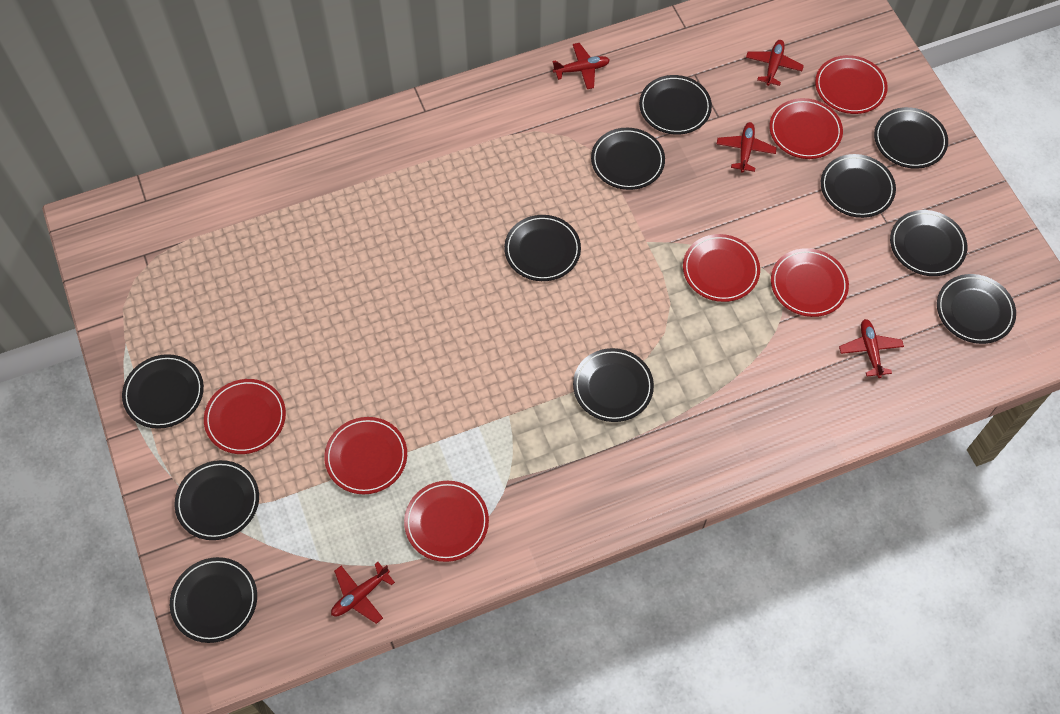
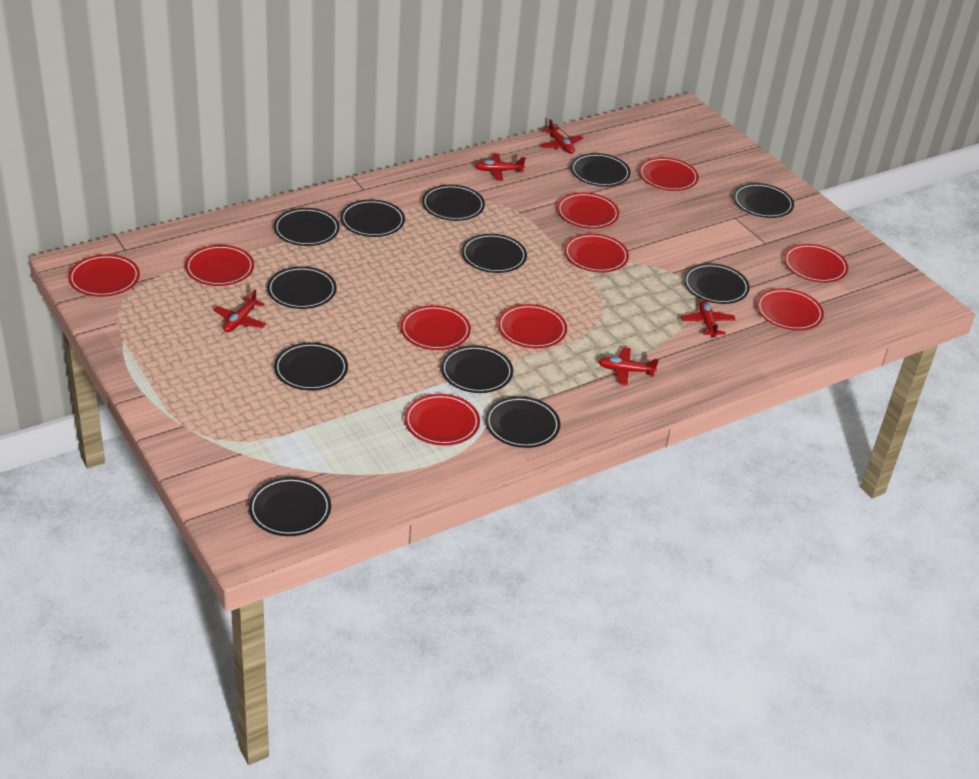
black plate: 11 -> 12
red plate: 7 -> 10

